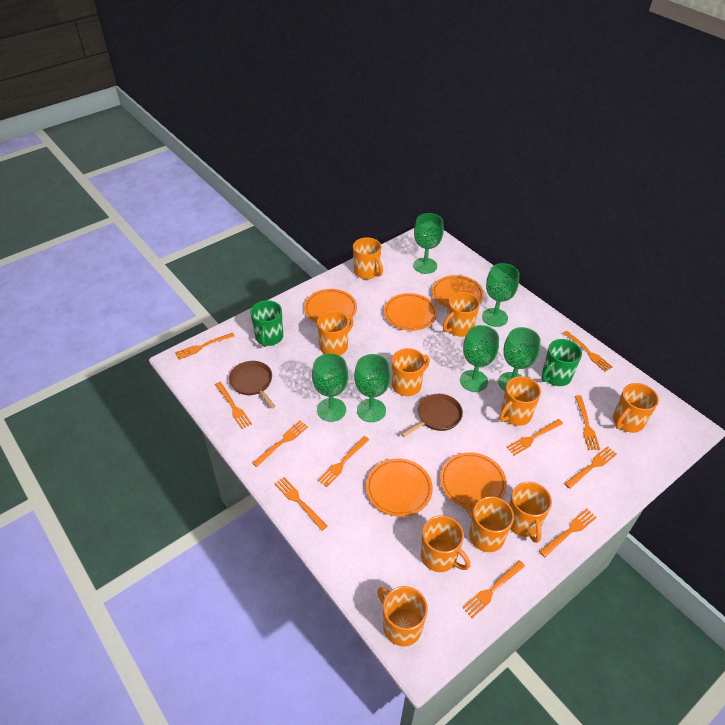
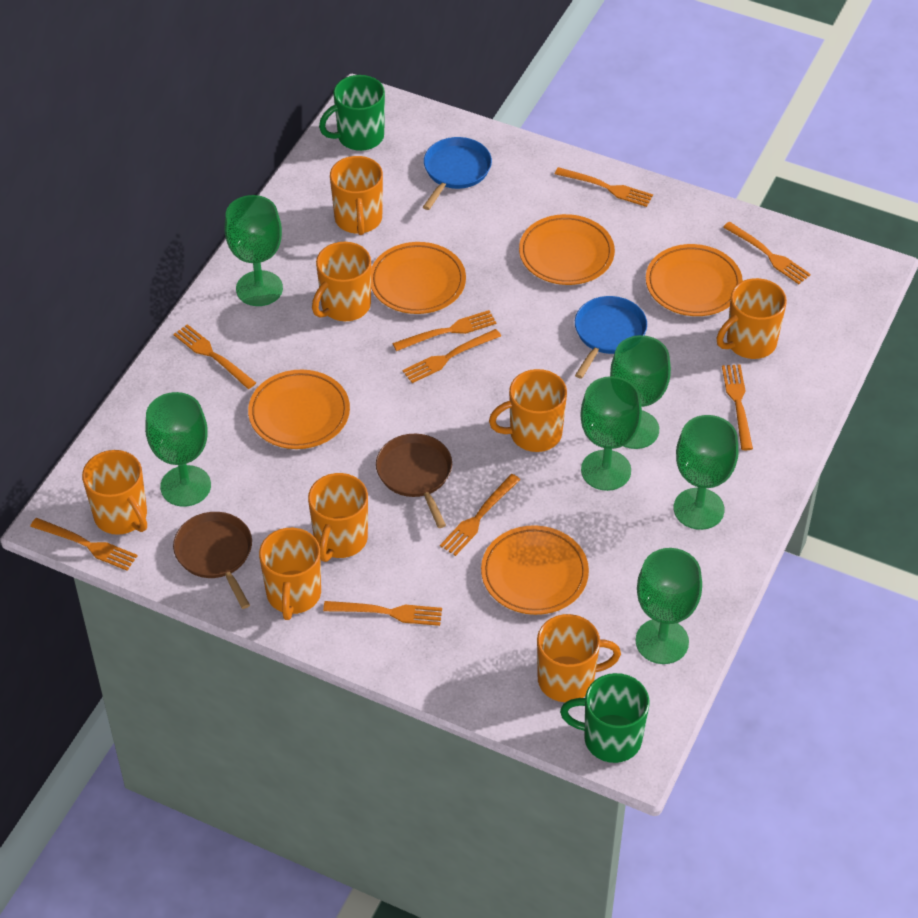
blue pan: 0 -> 2
orange fork: 11 -> 9
orange mug: 10 -> 8

